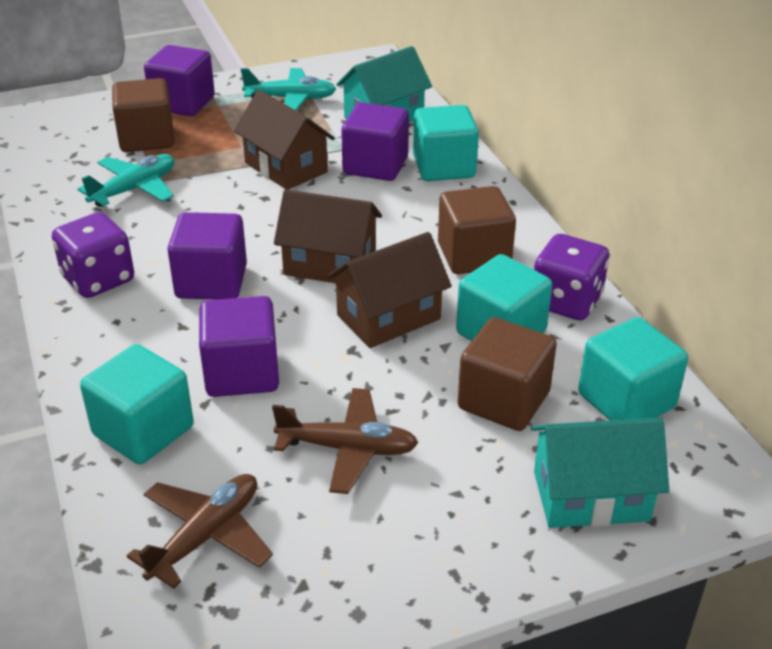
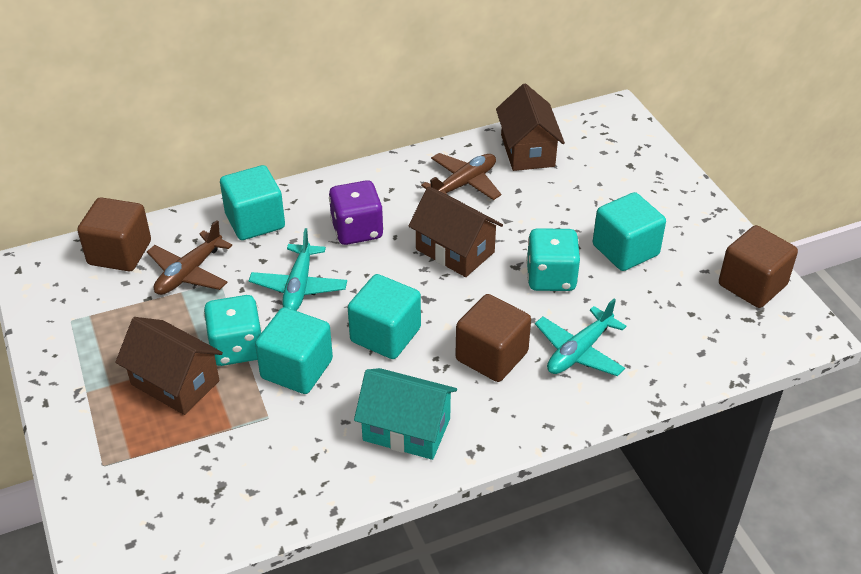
purple cube: 4 -> 0
purple dice: 2 -> 1
turquoise dice: 0 -> 2
turquoise house: 2 -> 1

